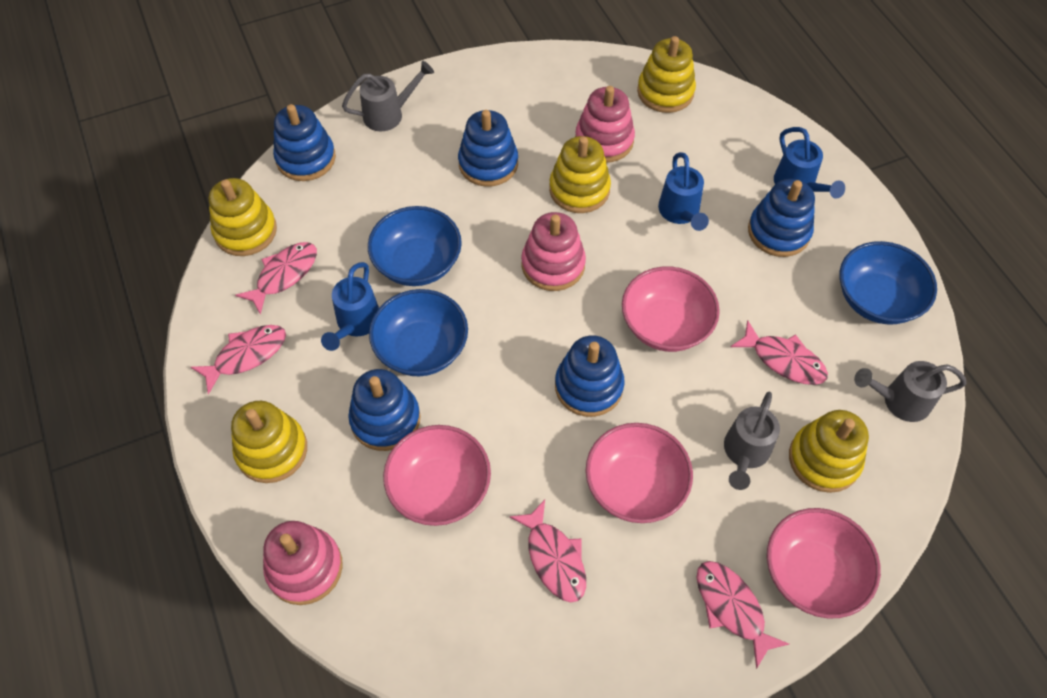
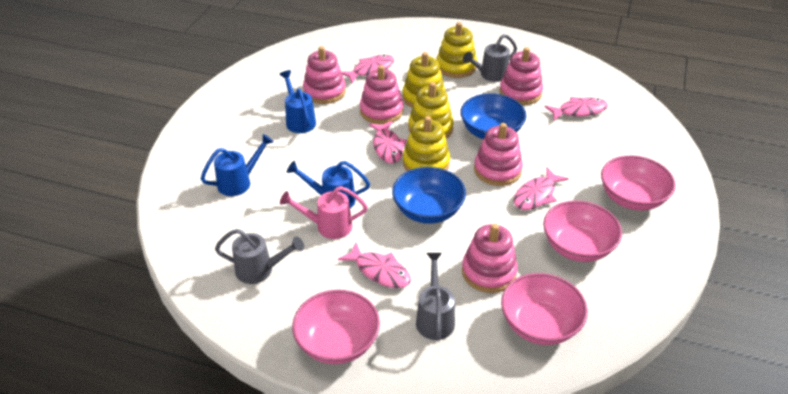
blue bowl: 3 -> 2
blue stacking toy: 5 -> 0
pink stacking toy: 3 -> 5
pink watering can: 0 -> 1
yellow stacking toy: 5 -> 4

